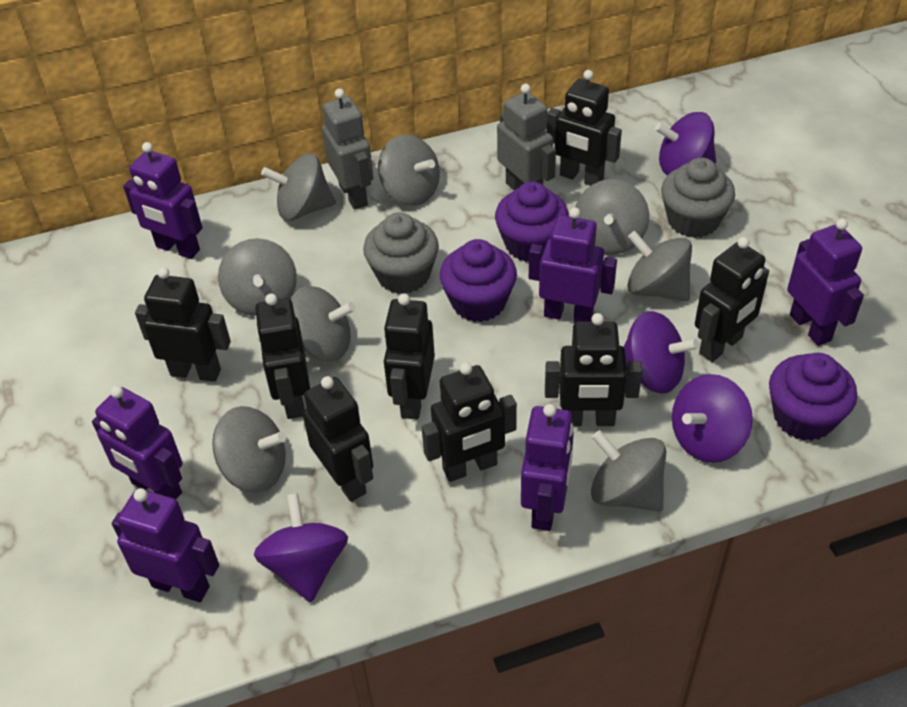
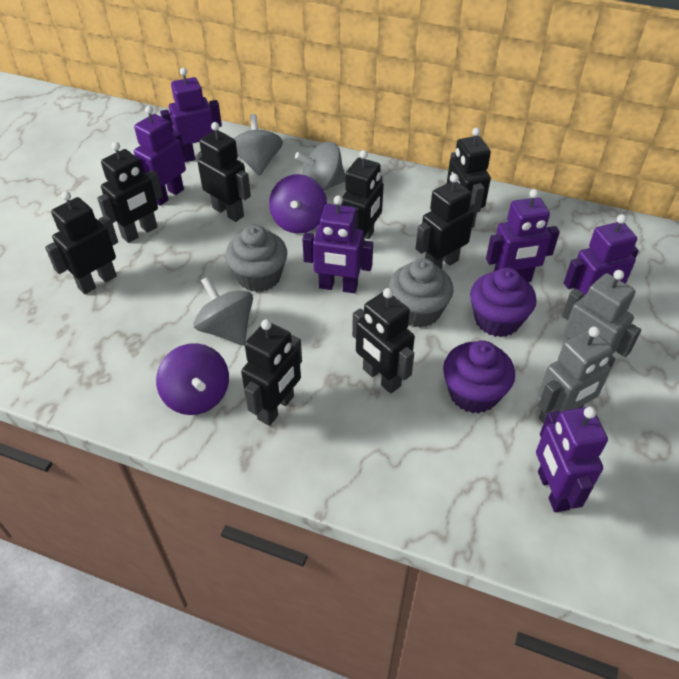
grey spinning top: 8 -> 3
purple cupcake: 3 -> 2
purple spinning top: 4 -> 2

